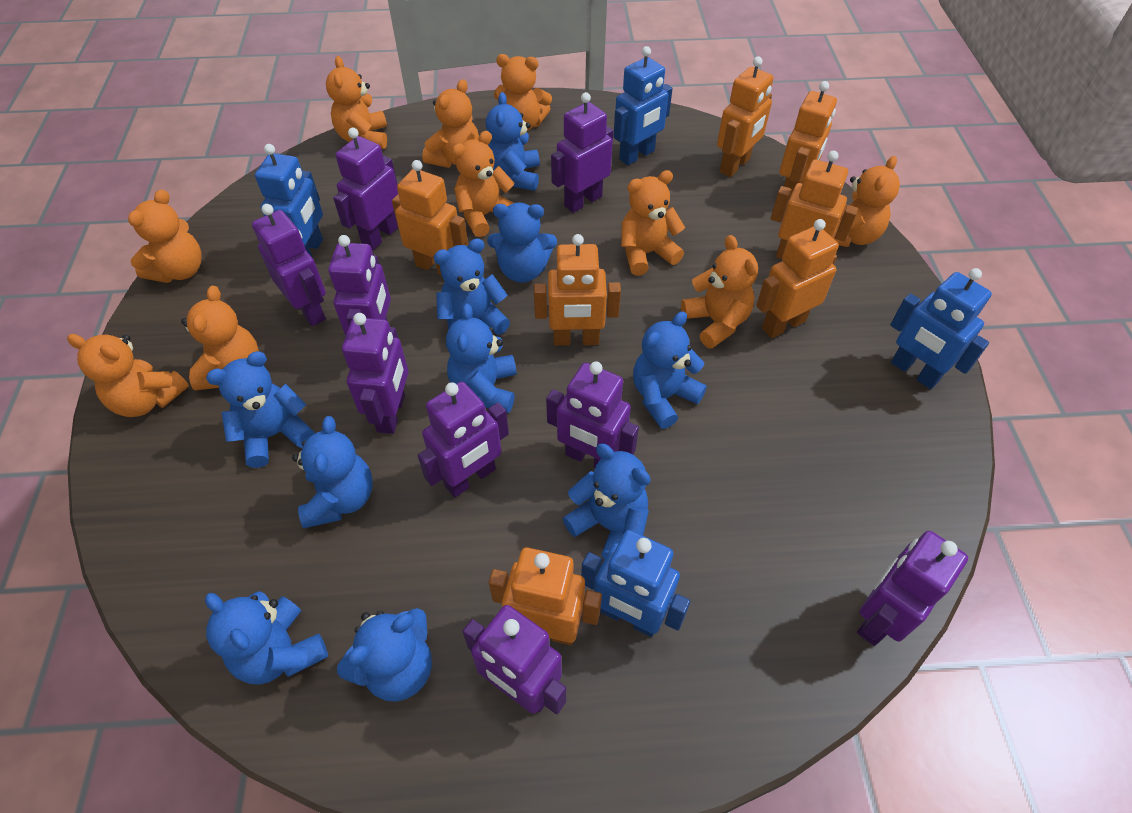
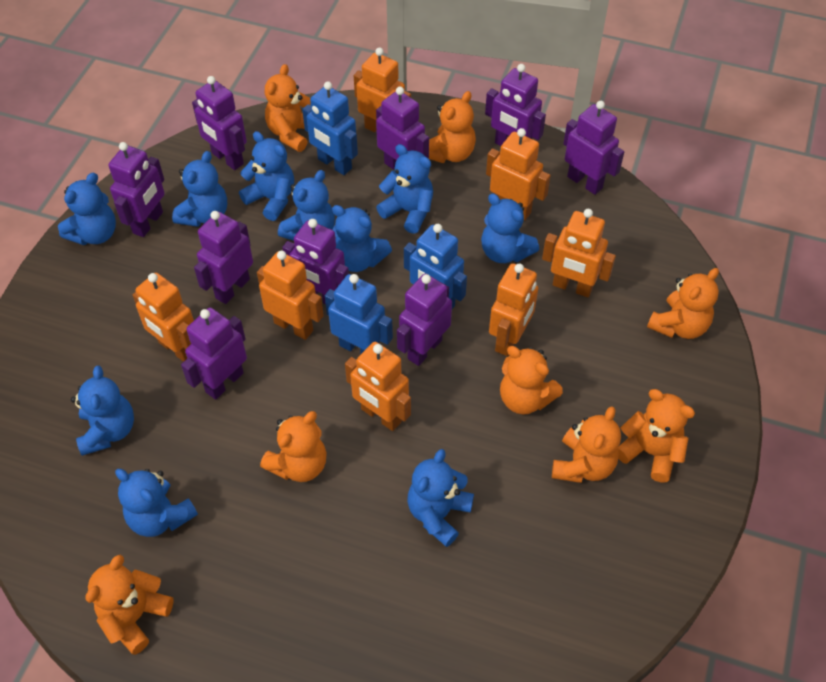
blue robot: 4 -> 3
orange teddy bear: 10 -> 8

